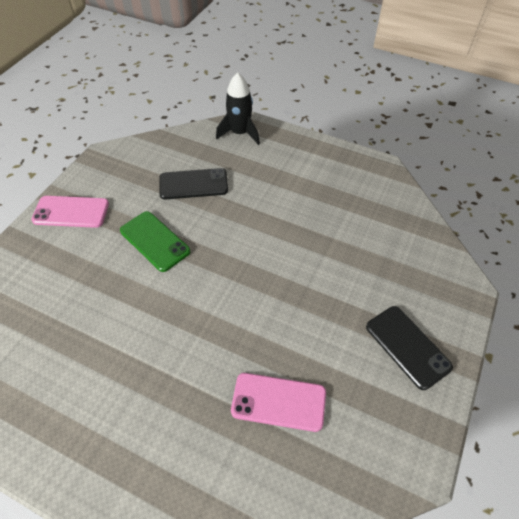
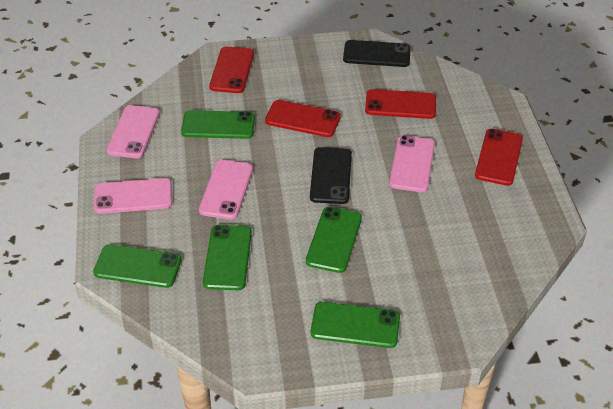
black rocket: 1 -> 0
green phone: 1 -> 5
pink phone: 2 -> 4
red phone: 0 -> 4

